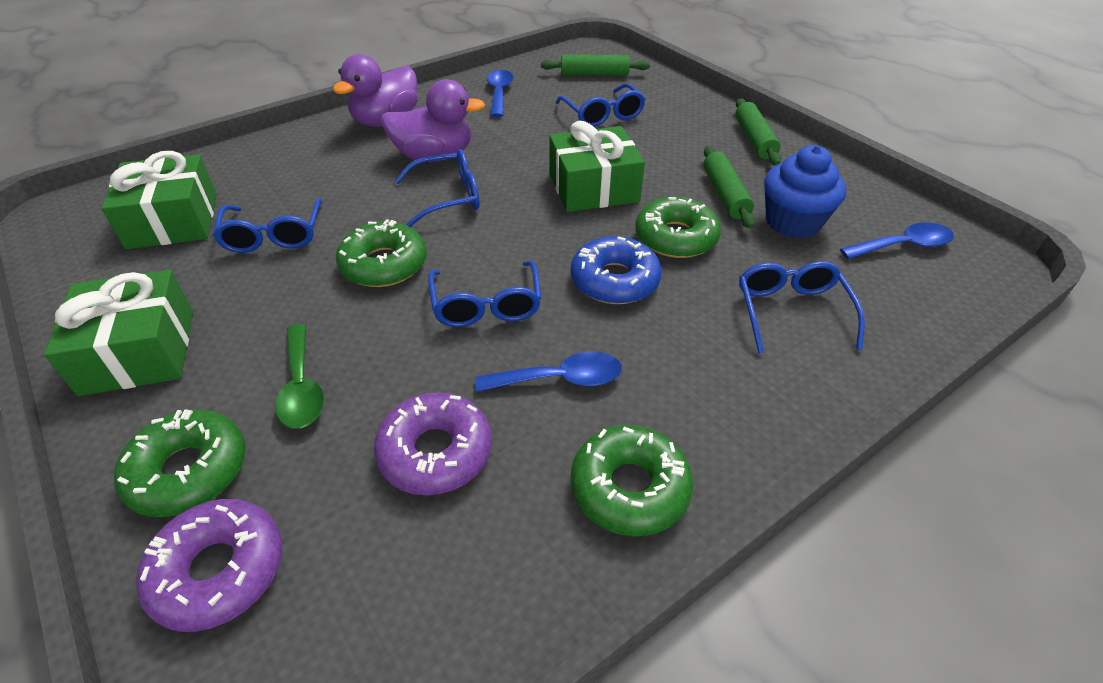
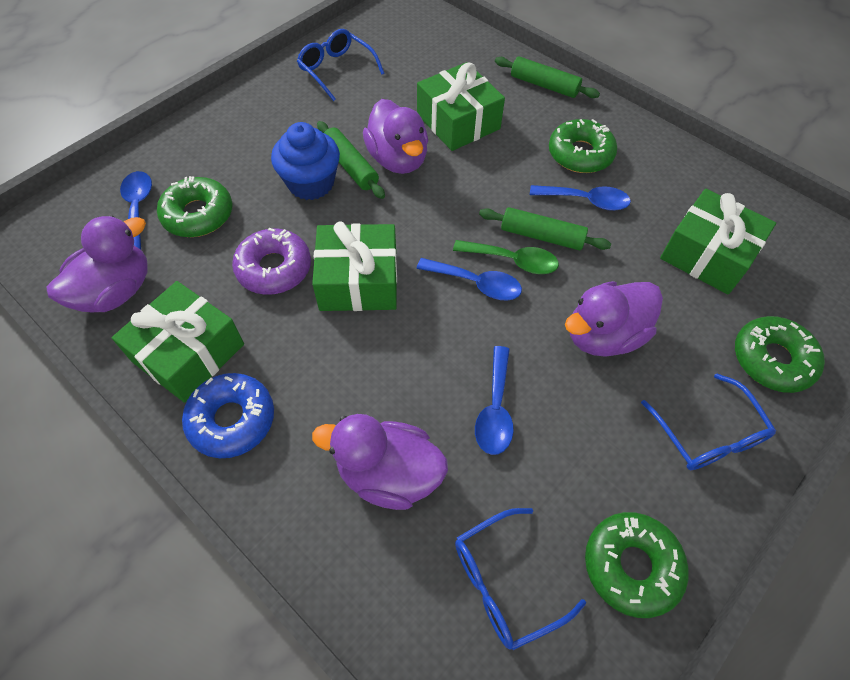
blue glasses: 5 -> 3
blue spoon: 3 -> 4
green gift: 3 -> 4
purple donut: 2 -> 1
purple duck: 2 -> 4

